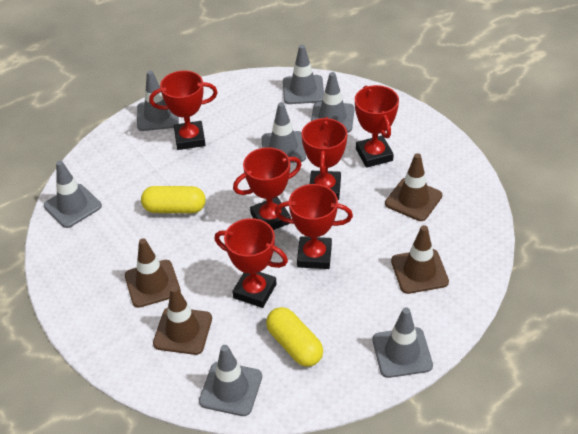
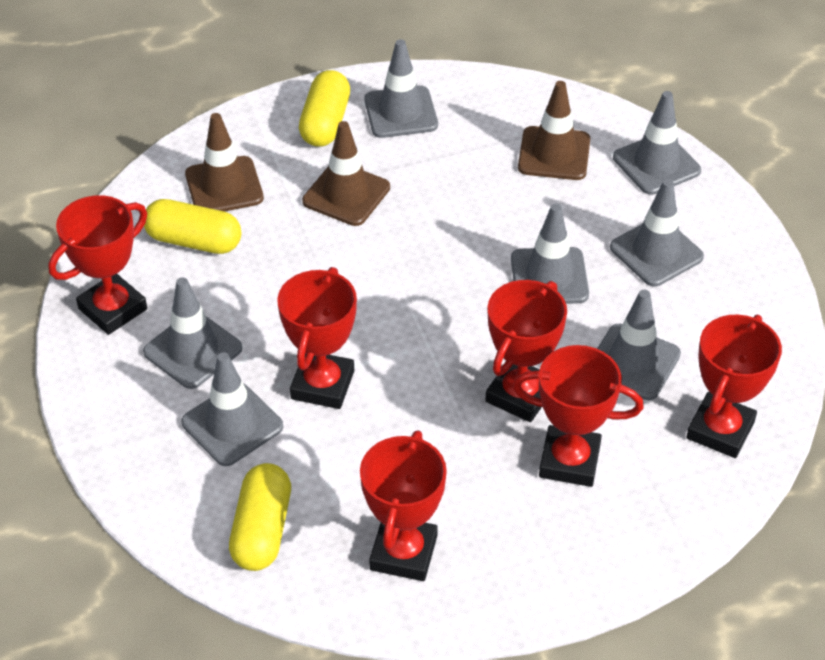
brown traffic cone: 4 -> 3
yellow capsule: 2 -> 3

